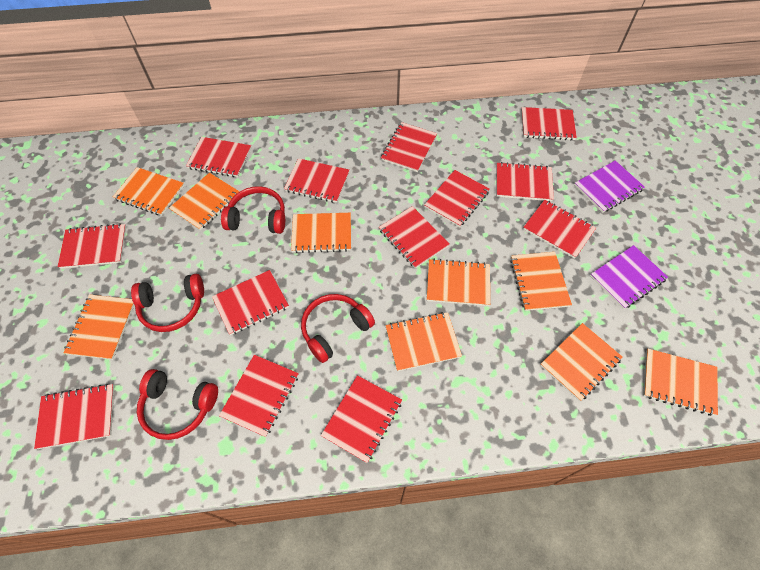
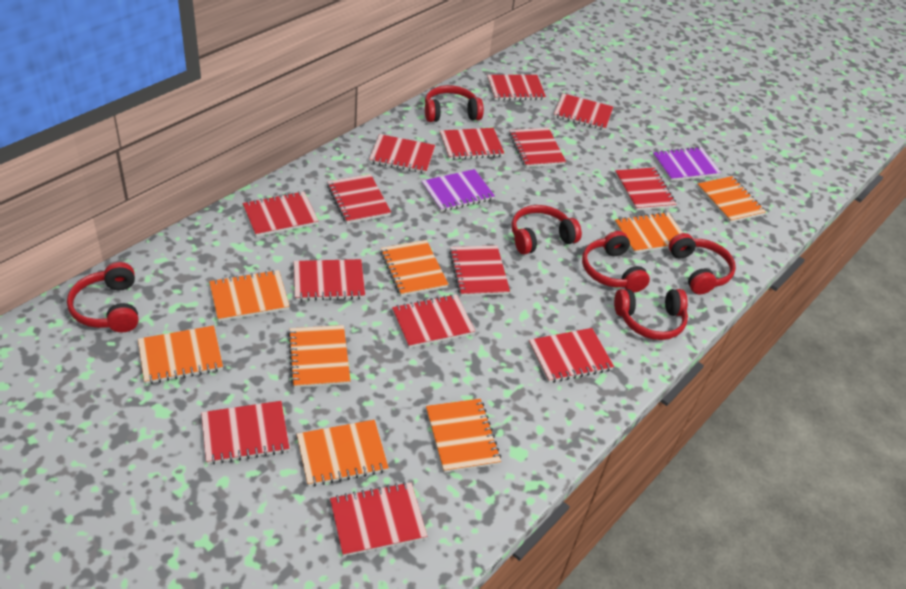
orange notebook: 9 -> 8
red headphones: 4 -> 6
red notebook: 13 -> 14

